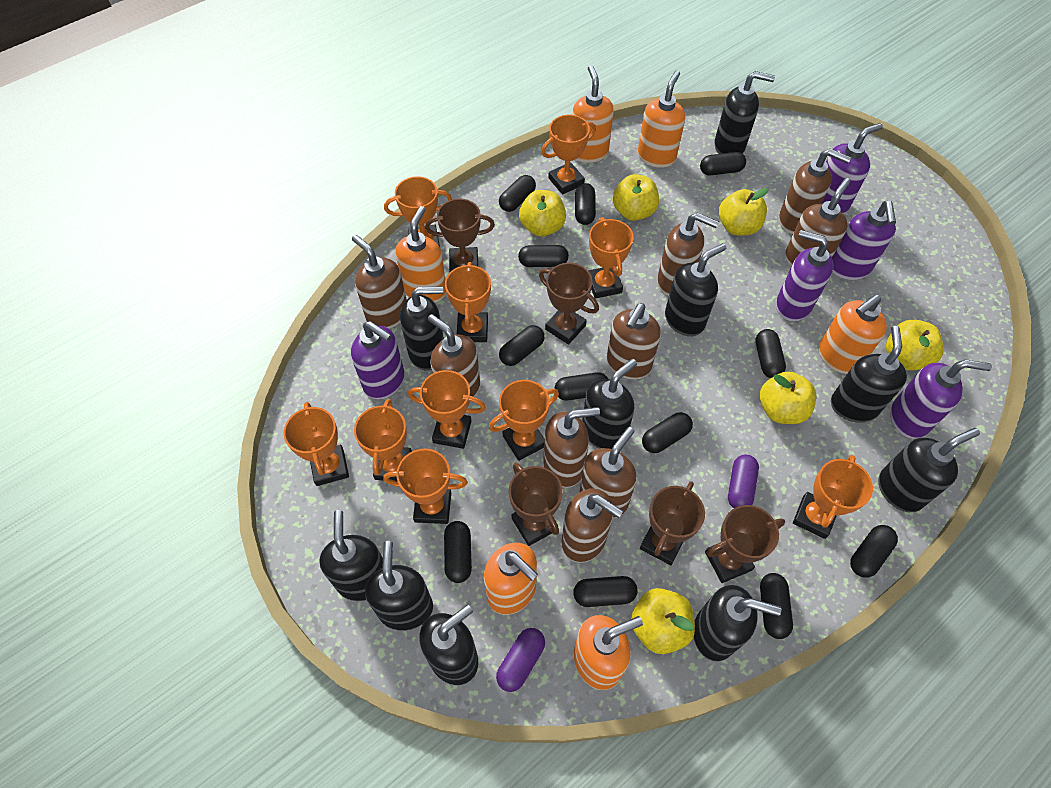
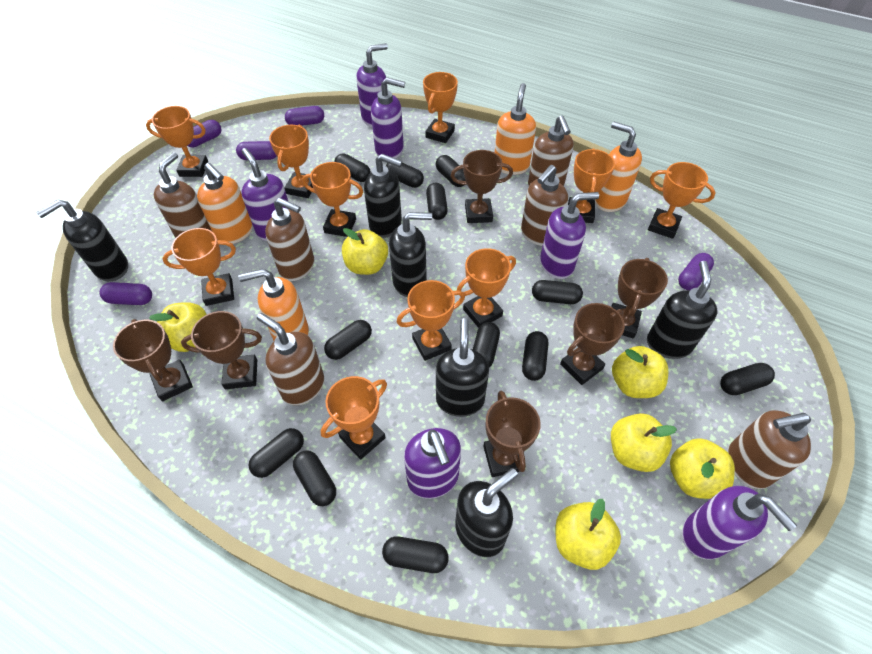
black soap dispenser: 10 -> 6
brown soap dispenser: 9 -> 6
brown trophy: 5 -> 6
orange soap dispenser: 6 -> 4
purple capsule: 2 -> 5
purple soap dispenser: 5 -> 6

